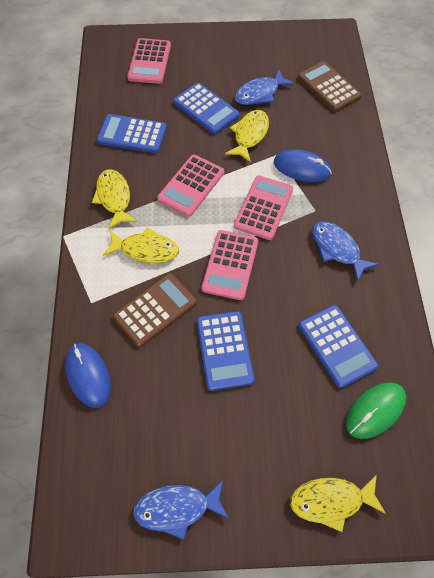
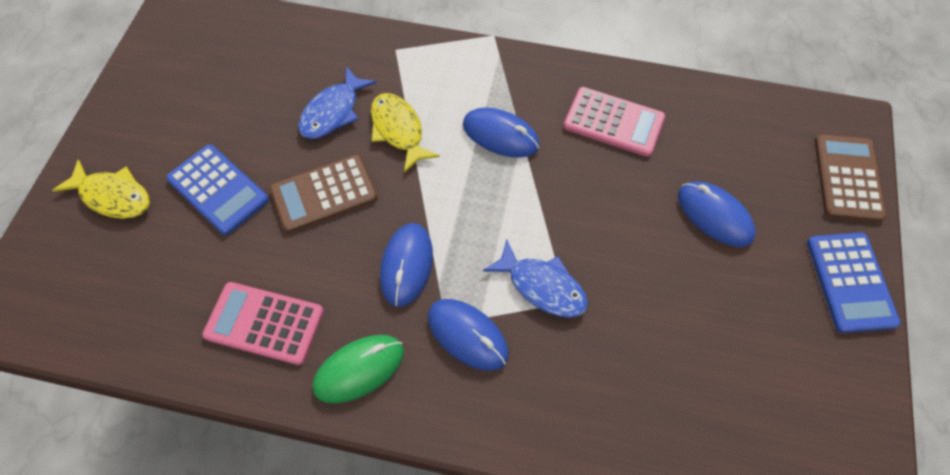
blue calculator: 4 -> 2
blue fish: 3 -> 2
blue mouse: 2 -> 4
pink calculator: 4 -> 2
yellow fish: 4 -> 2

